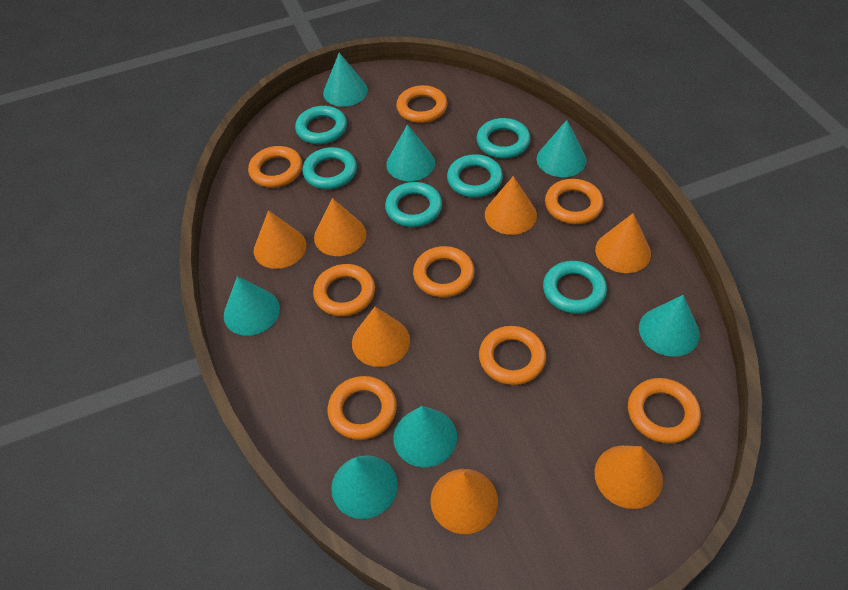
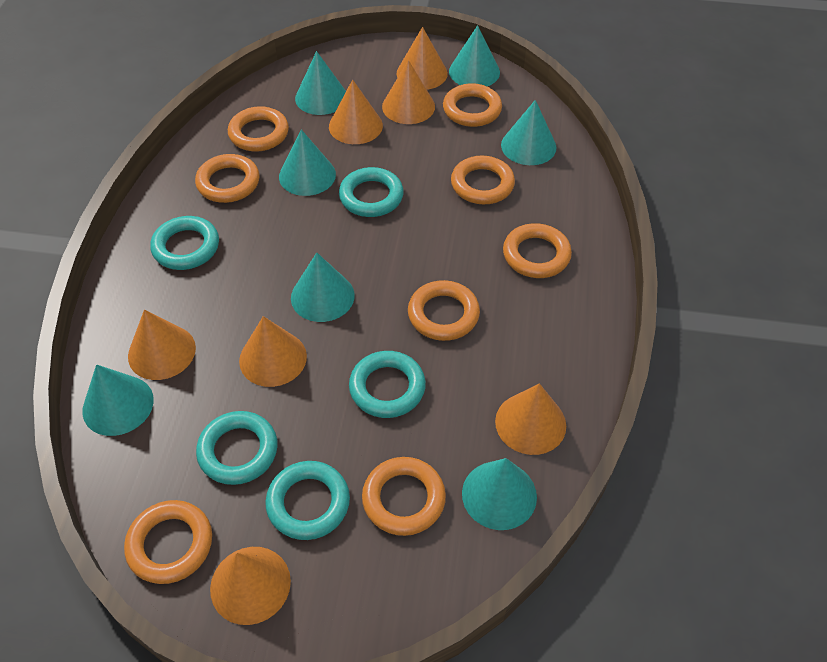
turquoise ring: 6 -> 5

